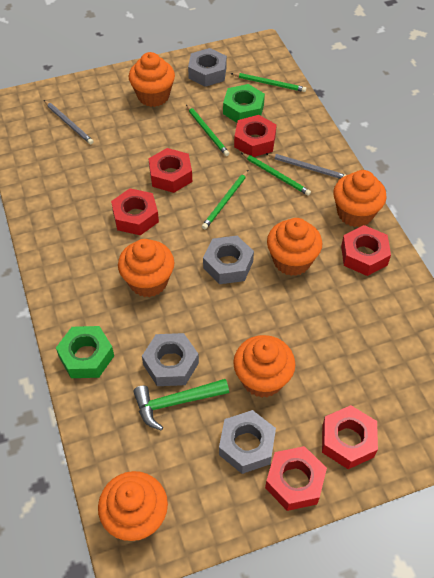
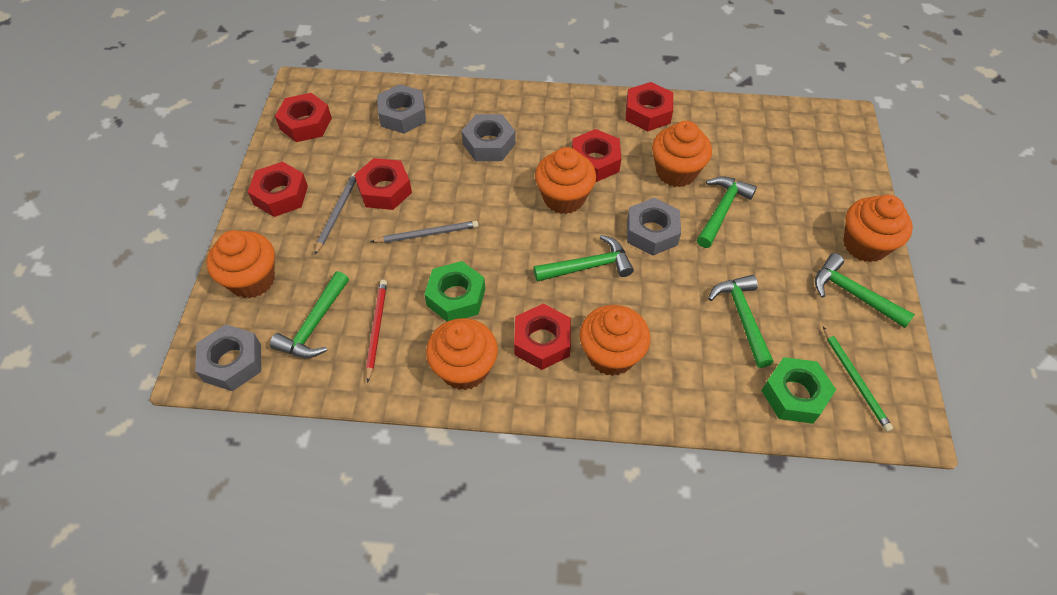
green hammer: 1 -> 5
green pencil: 4 -> 1
red pencil: 0 -> 1

